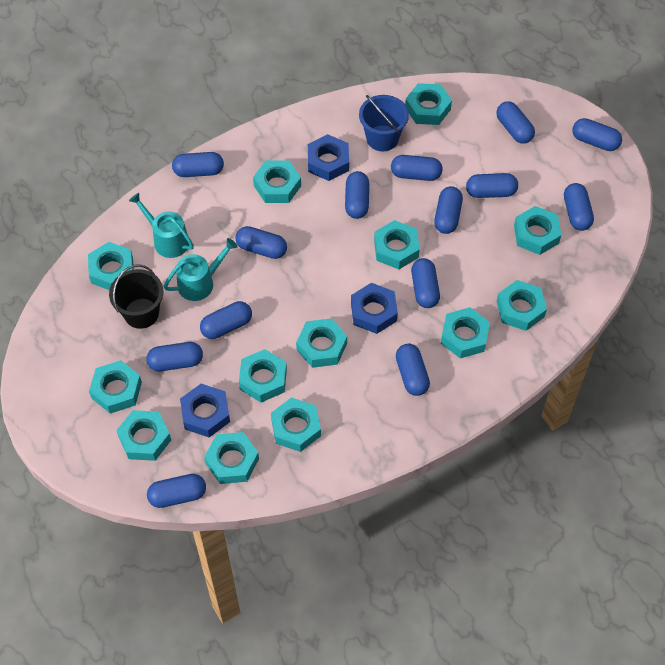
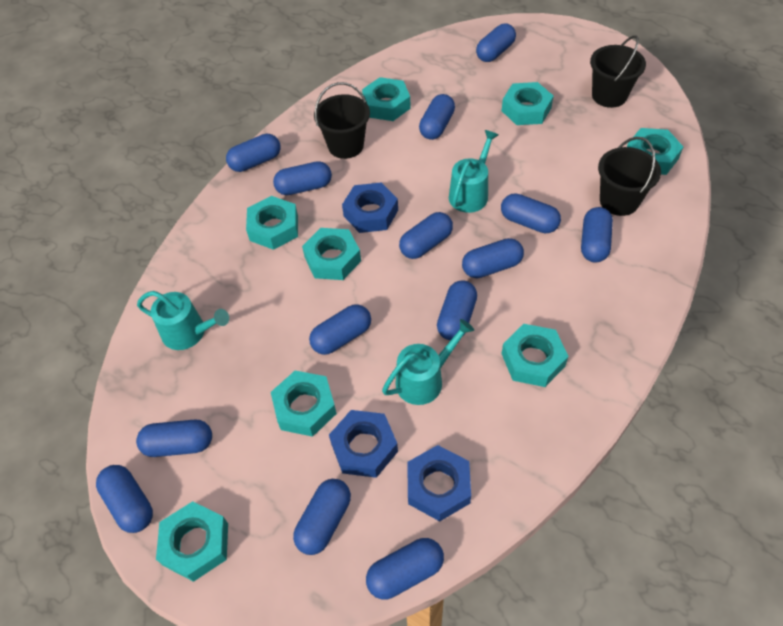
black bucket: 1 -> 3
blue bucket: 1 -> 0
turquoise nut: 13 -> 8
turquoise watering can: 2 -> 3

